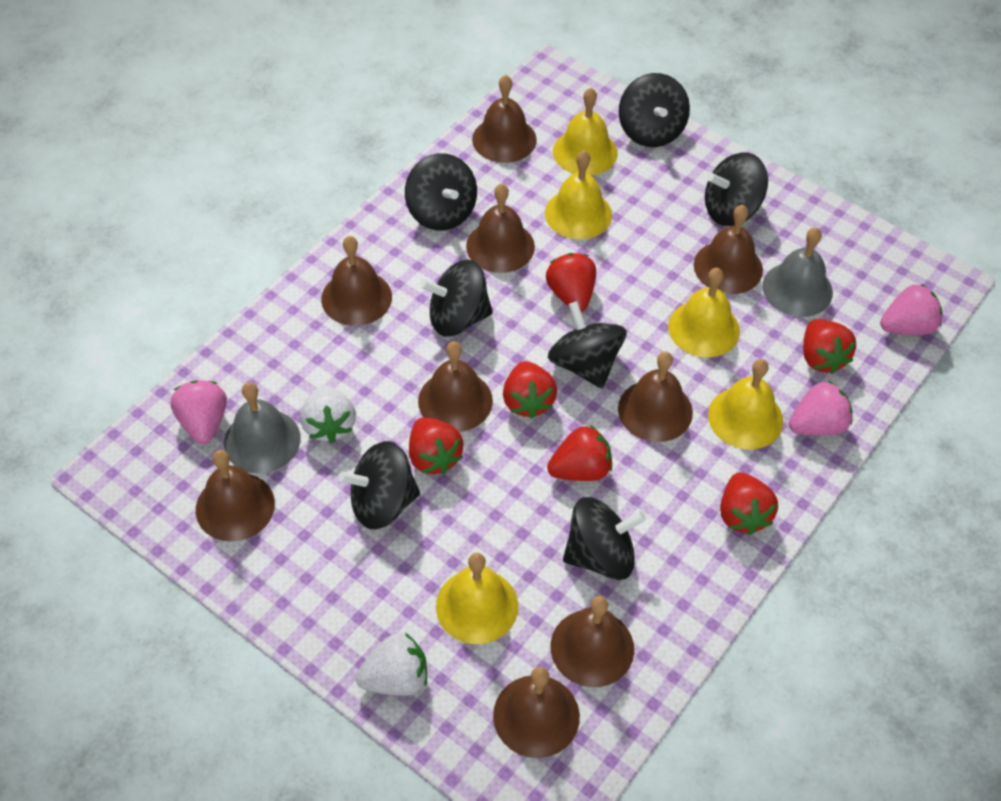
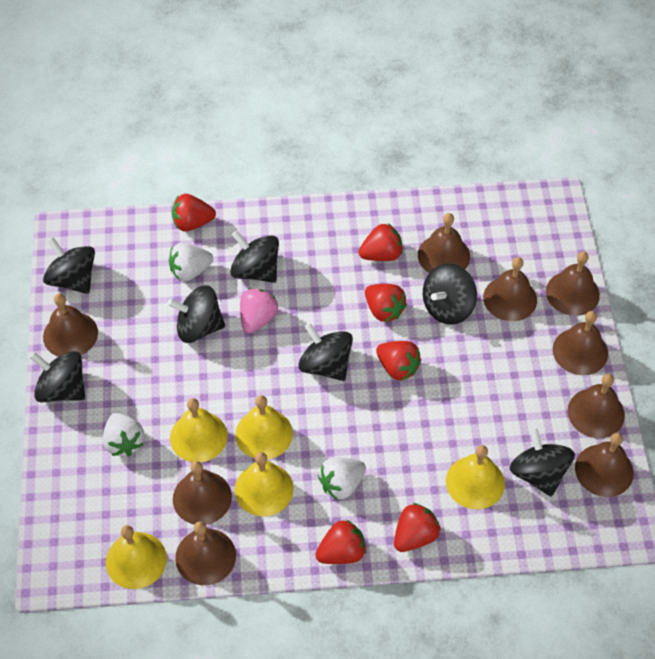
grey bell: 2 -> 0
pink strawberry: 3 -> 1
white strawberry: 2 -> 3

